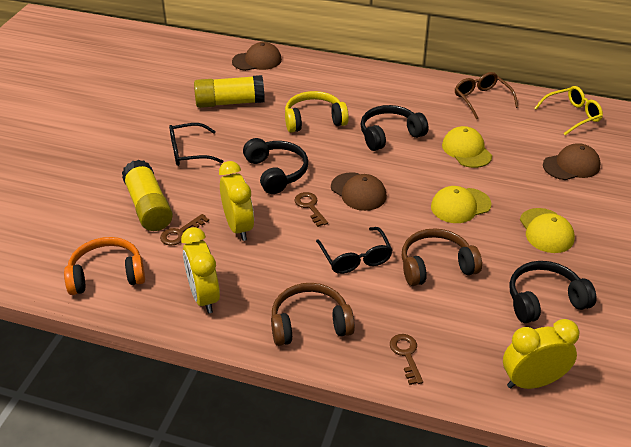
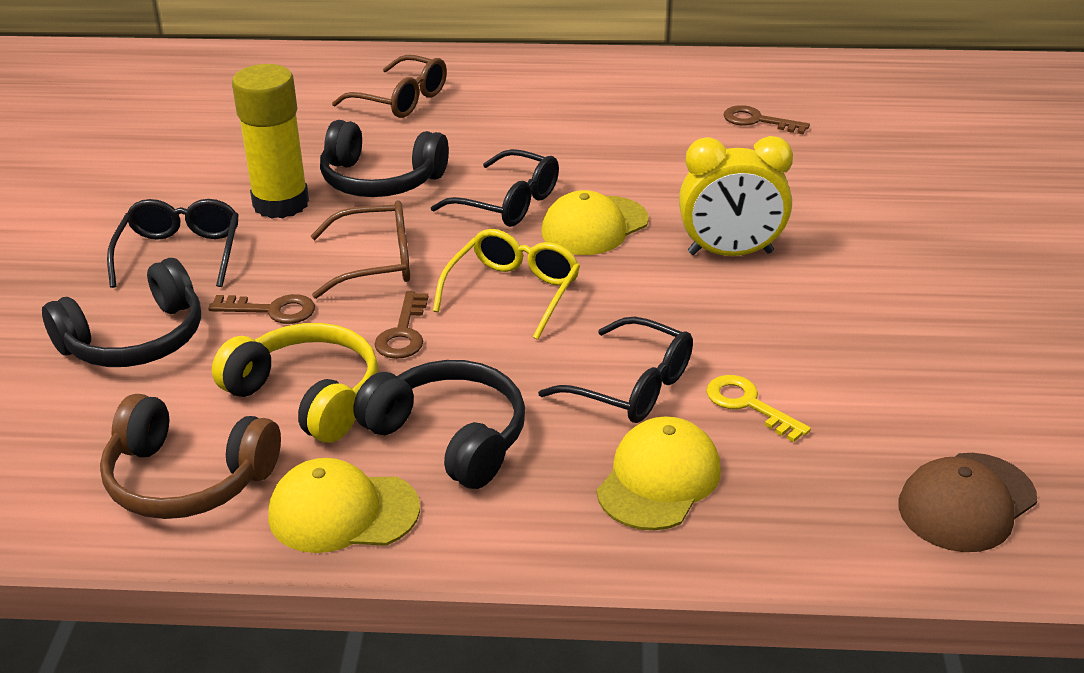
black glasses: 2 -> 3
brown cap: 3 -> 1
brown glasses: 1 -> 2
brown headphones: 2 -> 1
orange headphones: 1 -> 0
yellow clock: 3 -> 1
yellow glue stick: 2 -> 1
yellow key: 0 -> 1

